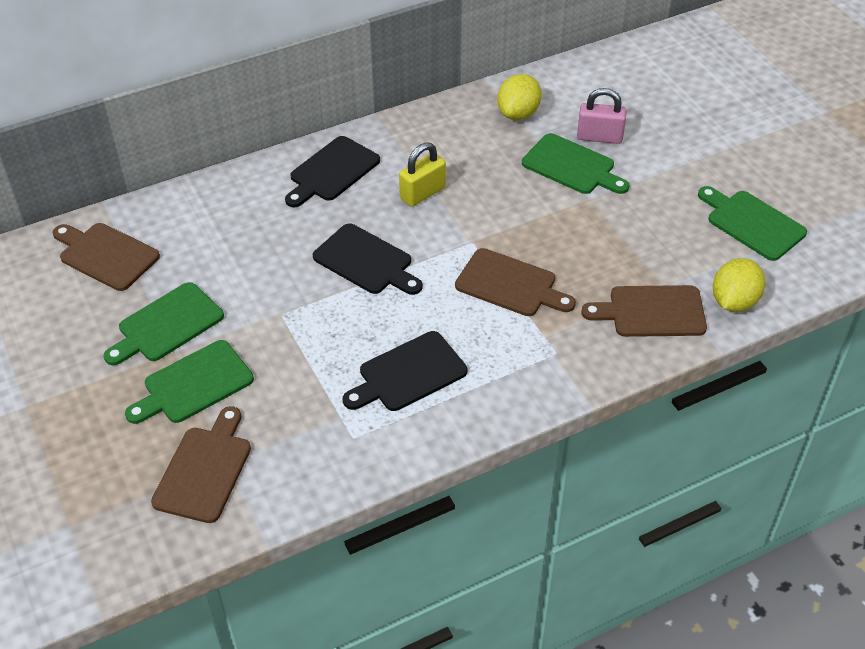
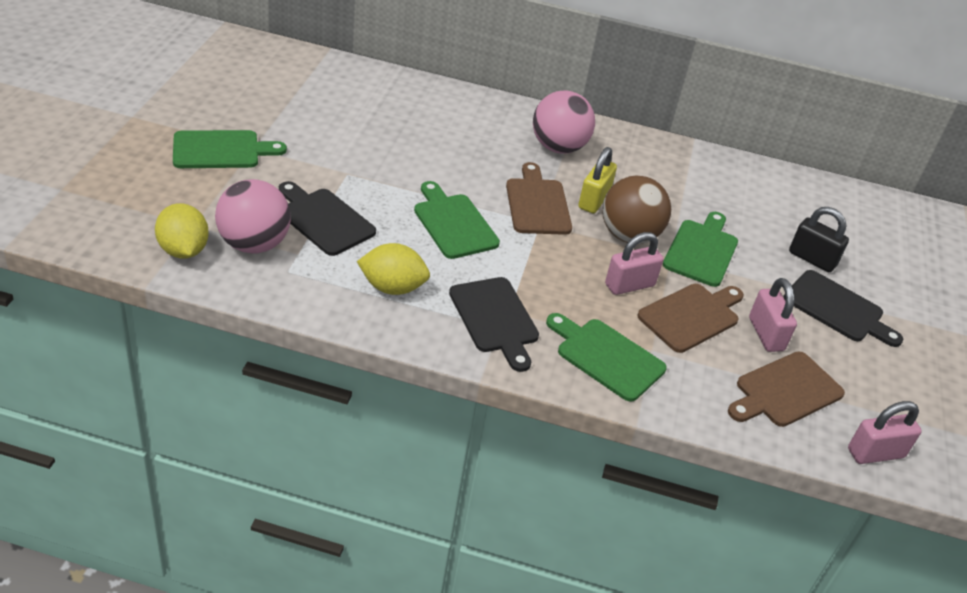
black padlock: 0 -> 1
brown ball: 0 -> 1
brown cutting board: 4 -> 3
pink ball: 0 -> 2
pink padlock: 1 -> 3

